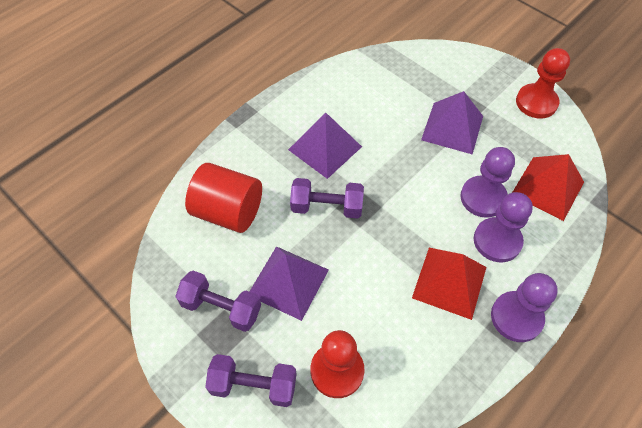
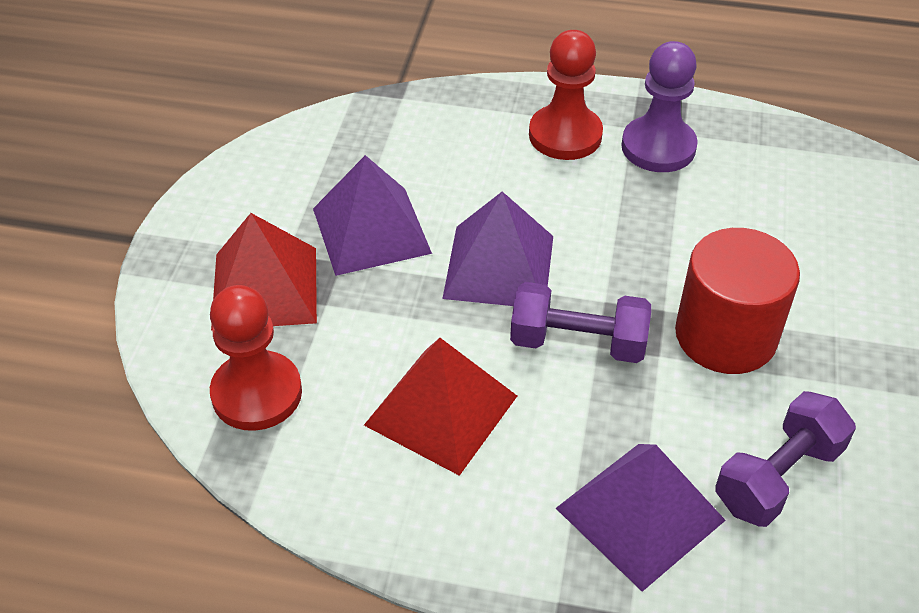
purple dumbbell: 3 -> 2
purple pawn: 3 -> 1

